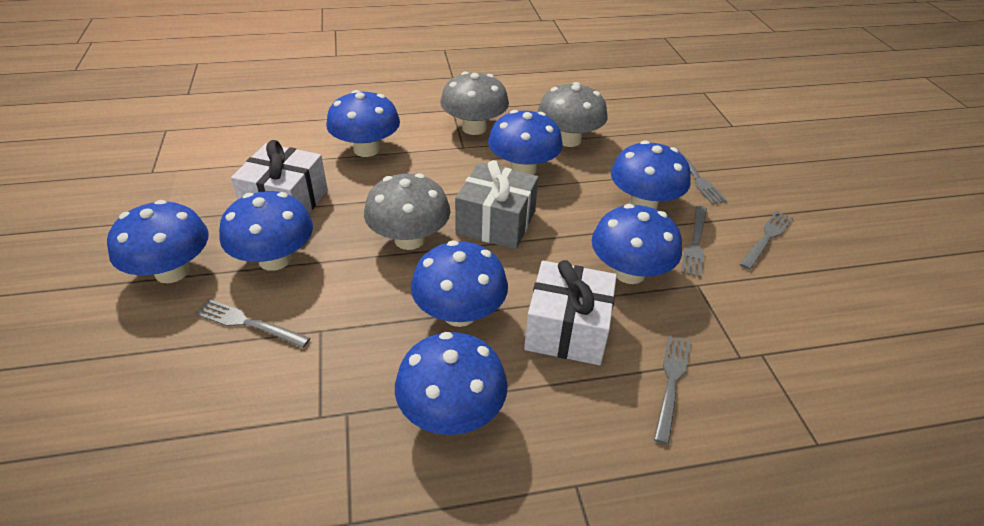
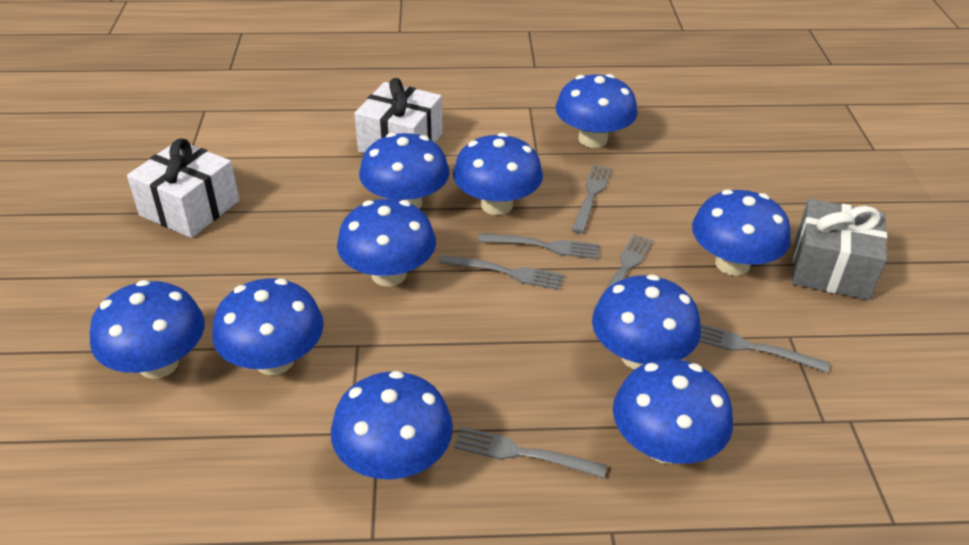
blue mushroom: 8 -> 10
grey fork: 5 -> 6
grey mushroom: 3 -> 0

